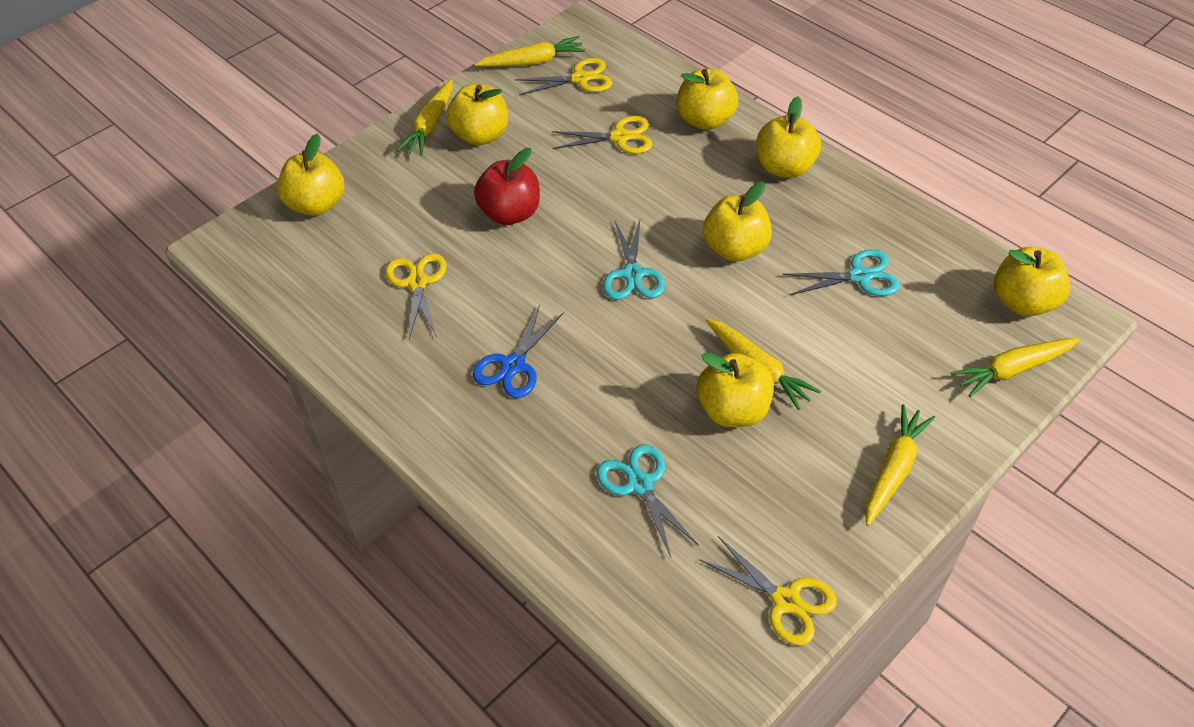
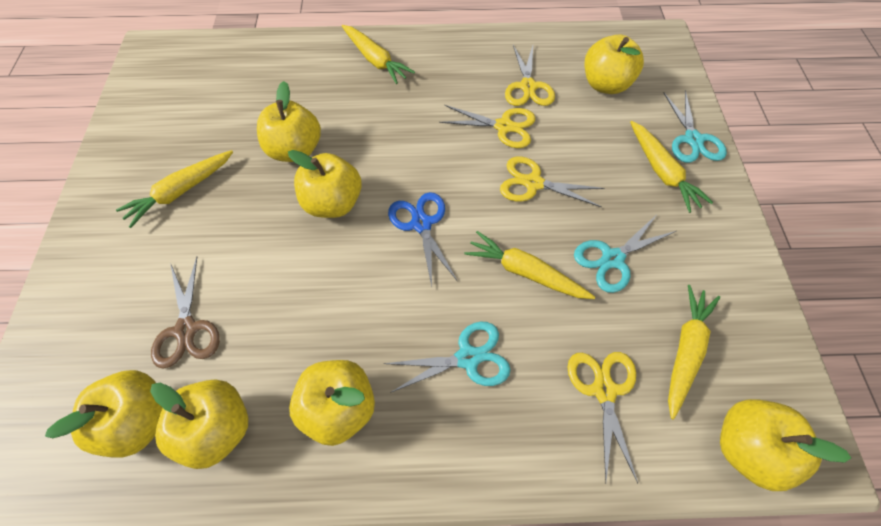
brown scissors: 0 -> 1
red apple: 1 -> 0

